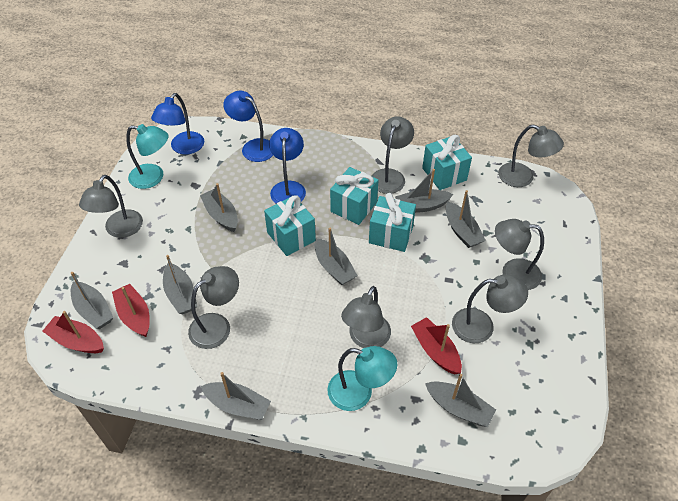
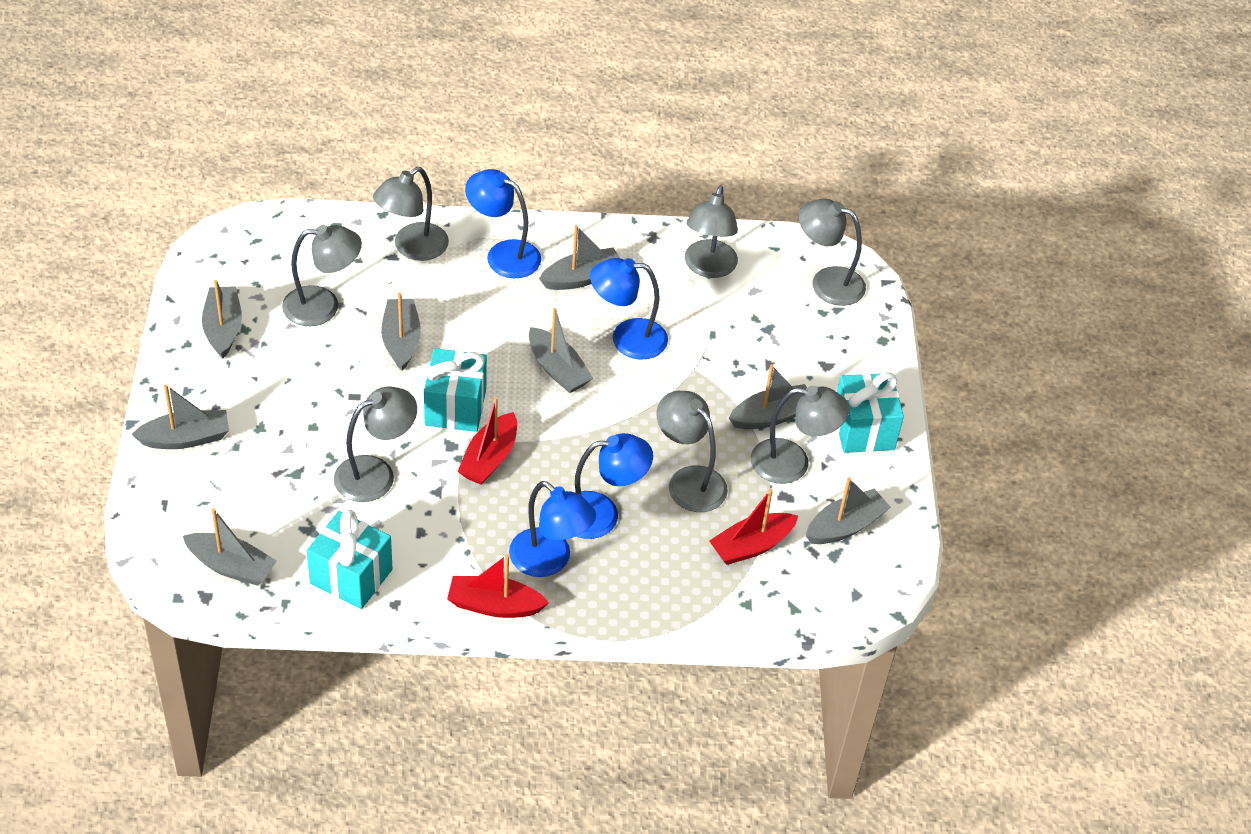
blue lamp: 3 -> 4
turquoise gift: 4 -> 3
turquoise lamp: 2 -> 0

